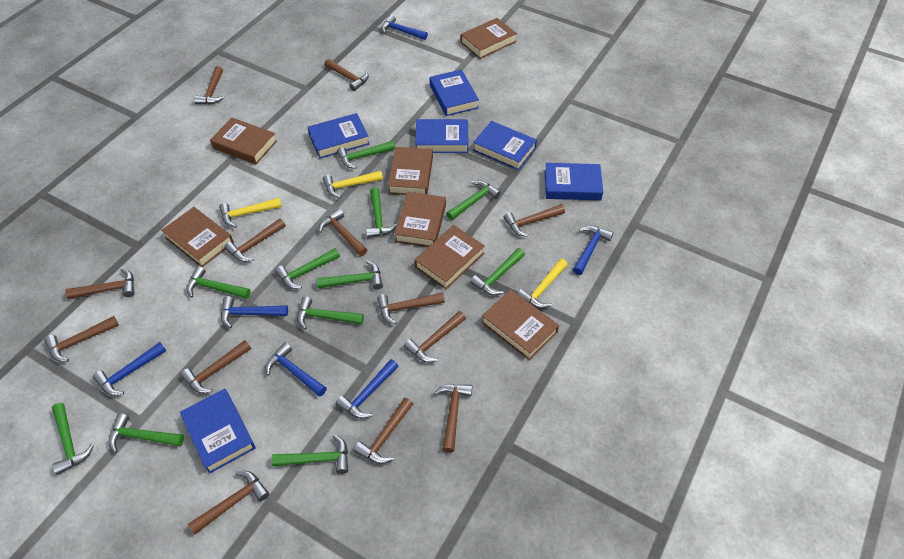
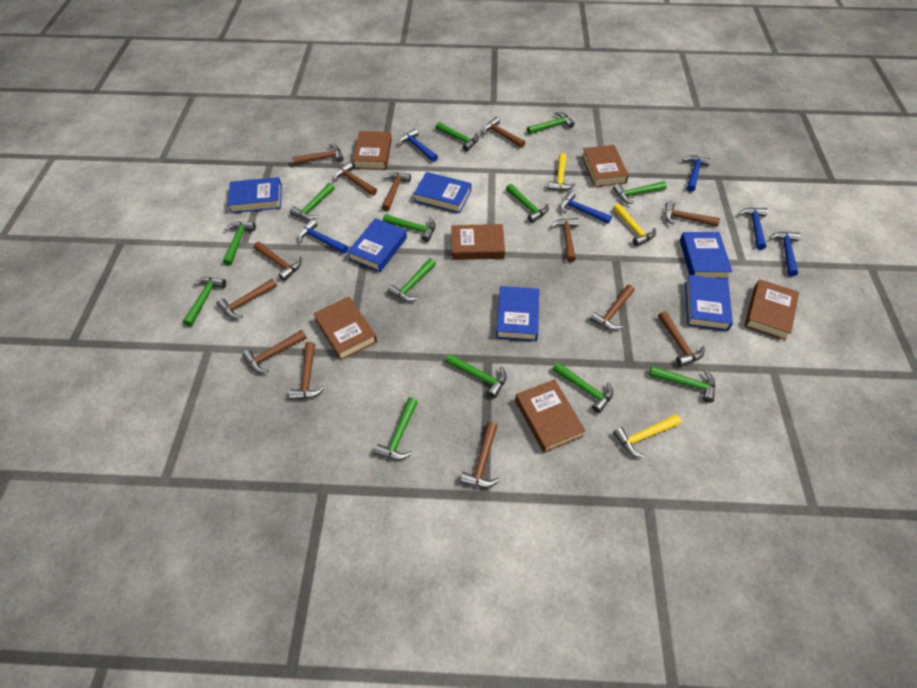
brown book: 7 -> 6
green hammer: 11 -> 13

